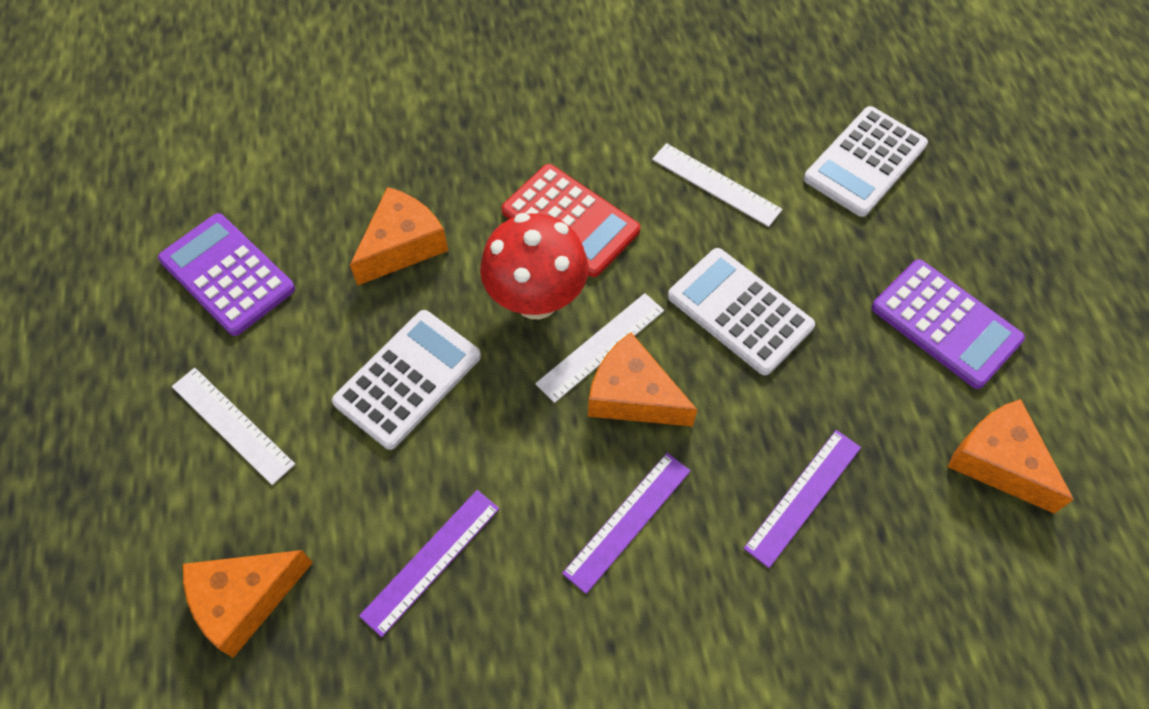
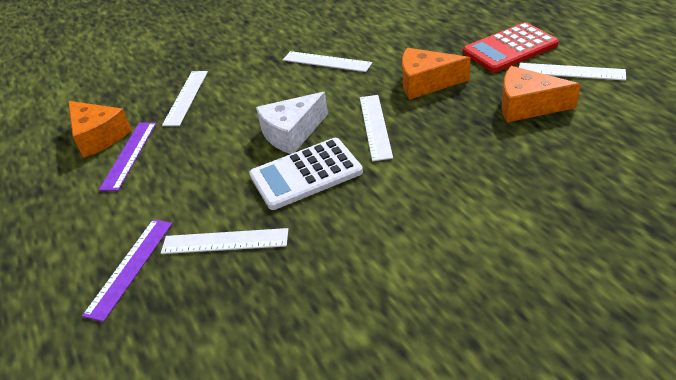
orange cheese: 4 -> 3
purple calculator: 2 -> 0
purple ruler: 3 -> 2
red mushroom: 1 -> 0
white calculator: 3 -> 1
white cheese: 0 -> 1
white ruler: 3 -> 5

